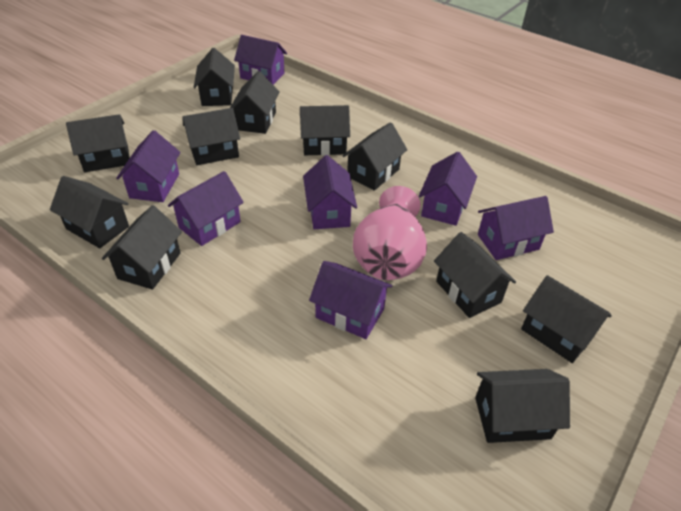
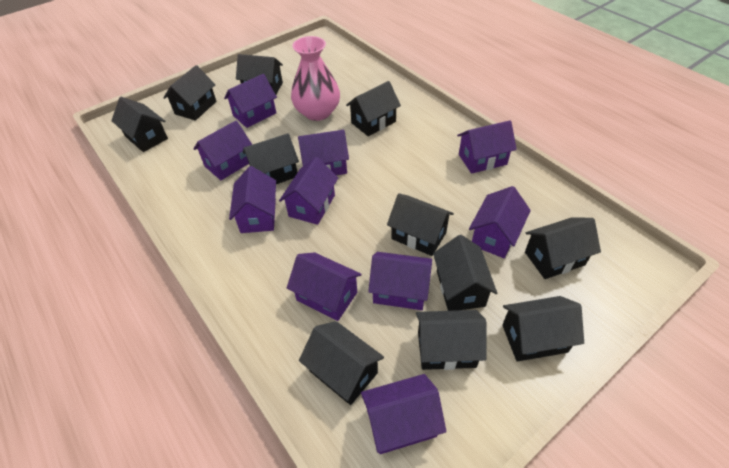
purple house: 7 -> 10

